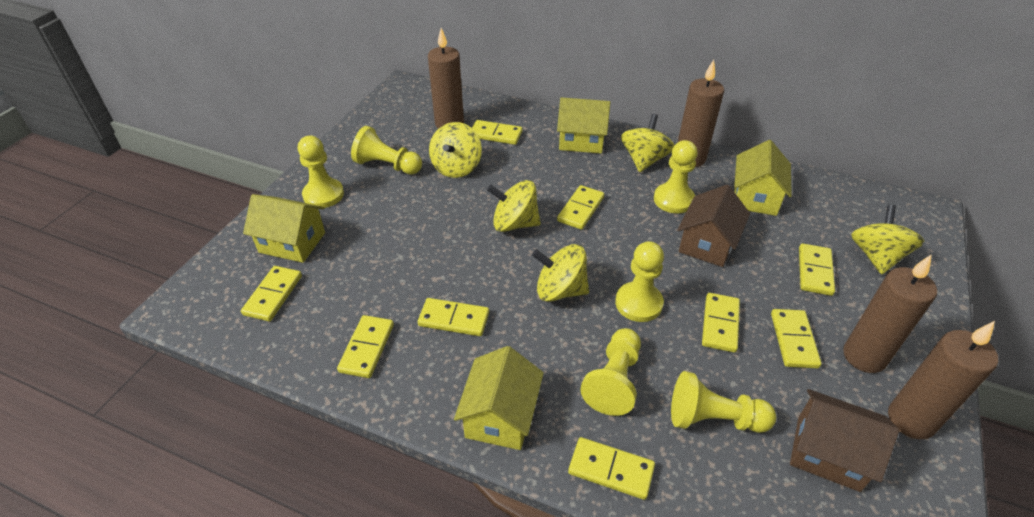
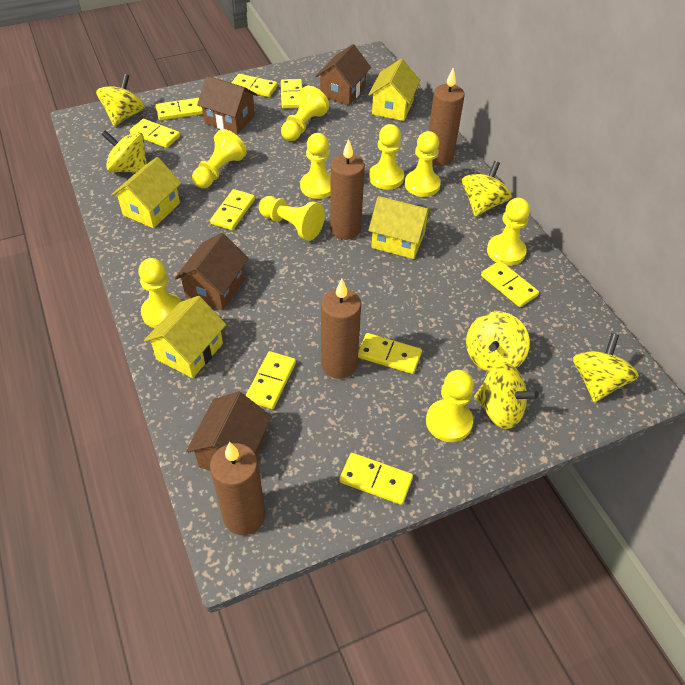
brown house: 2 -> 4
yellow pawn: 6 -> 9
yellow spinning top: 5 -> 6

